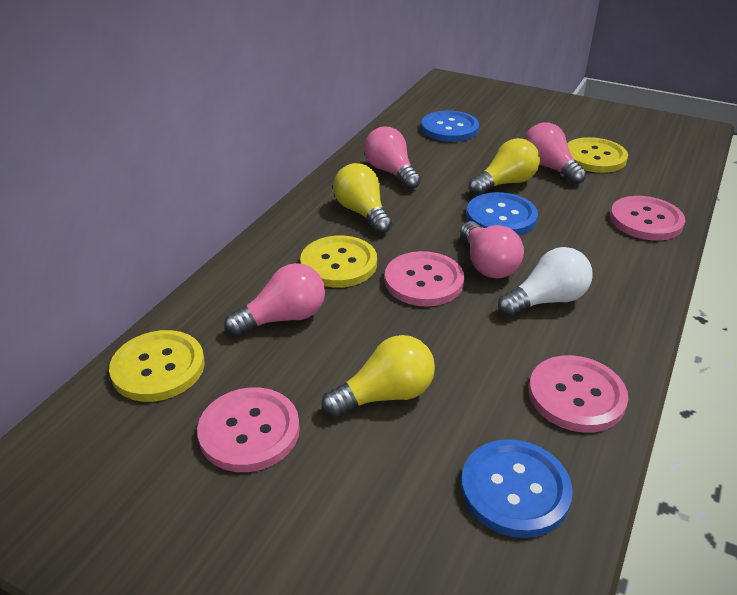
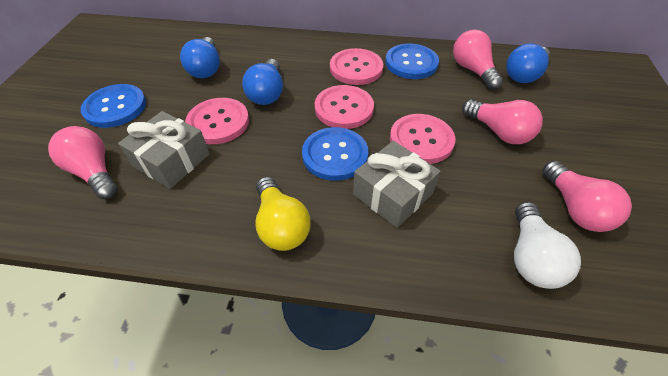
blue light bulb: 0 -> 3
grey gift: 0 -> 2
yellow button: 3 -> 0
yellow light bulb: 3 -> 1

